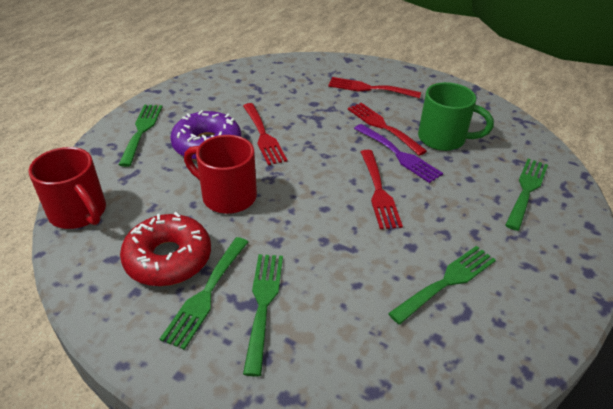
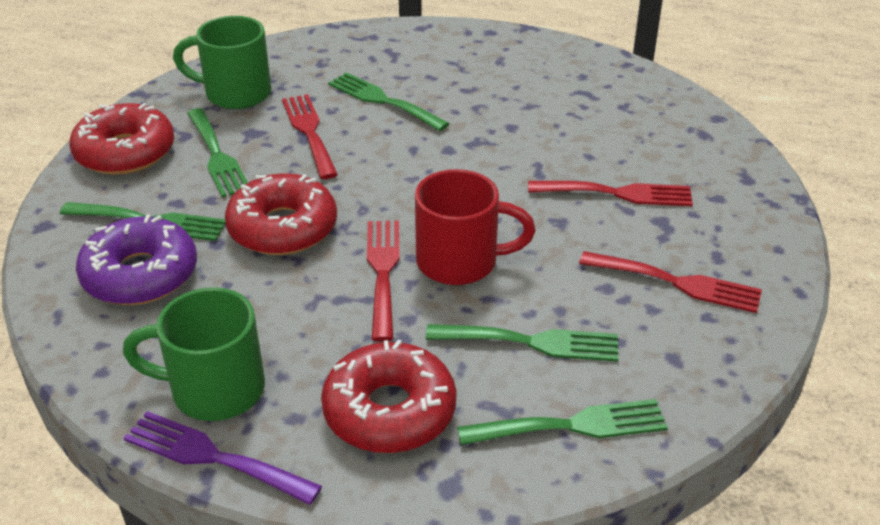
green mug: 1 -> 2
red donut: 1 -> 3
red mug: 2 -> 1

